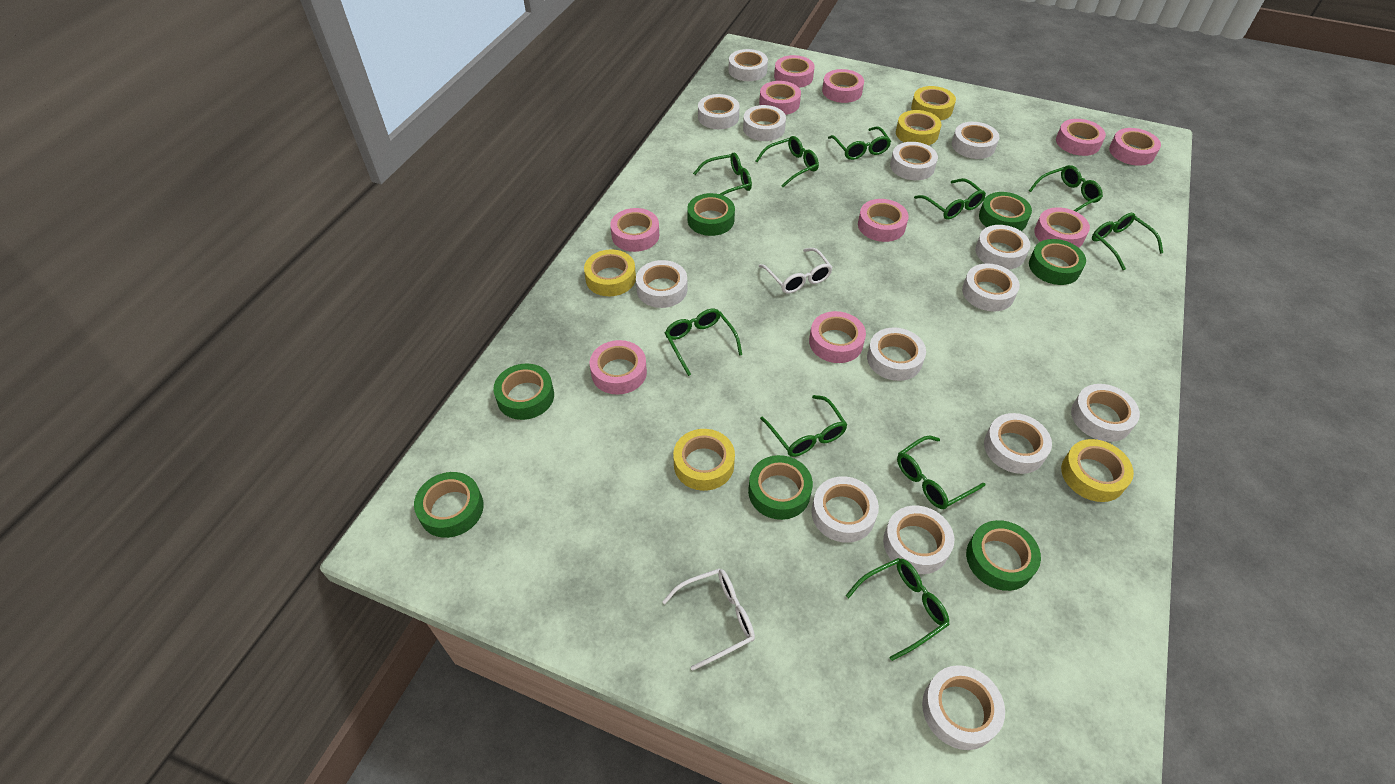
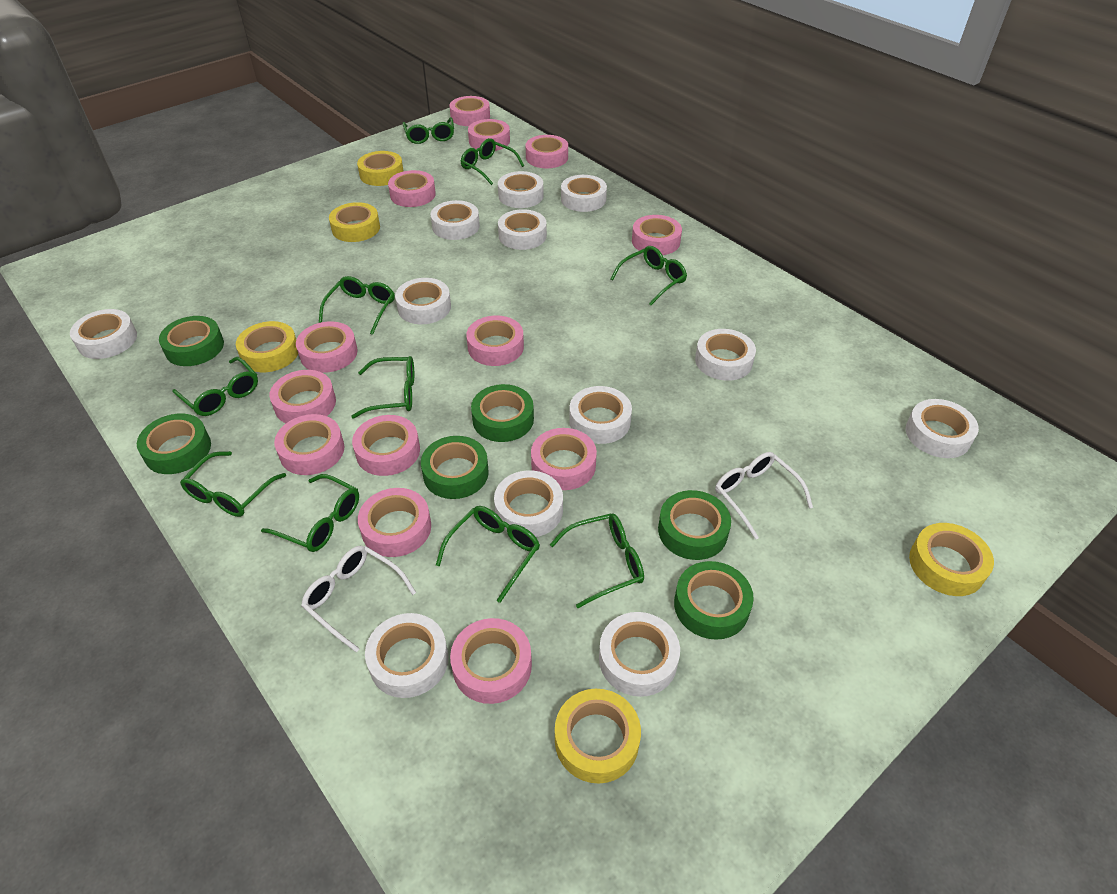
green tape: 7 -> 6
pink tape: 10 -> 13
white tape: 14 -> 12

